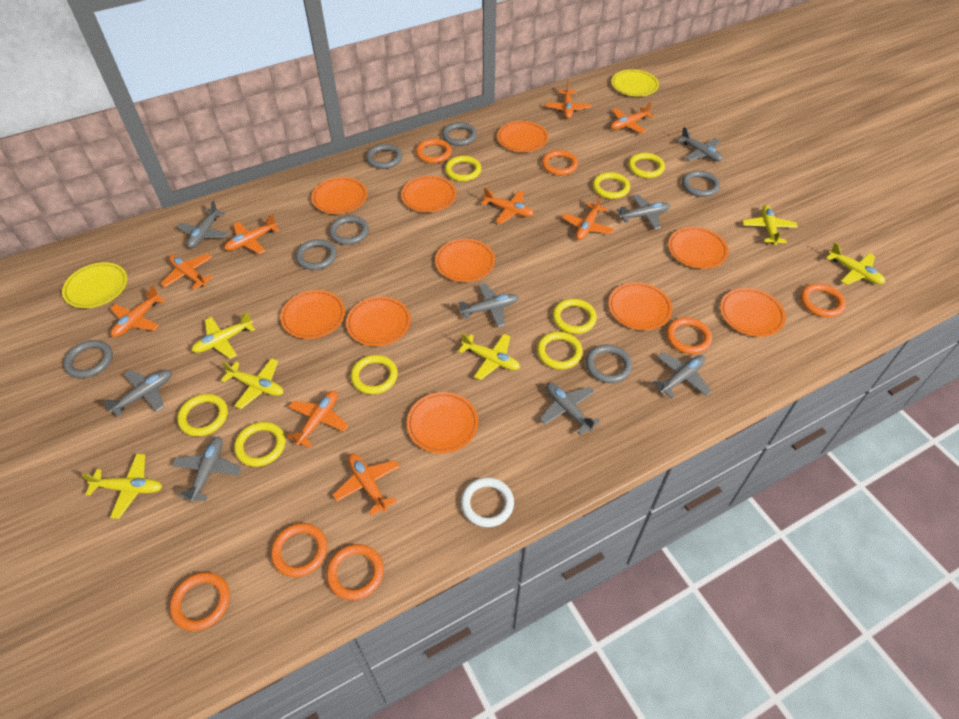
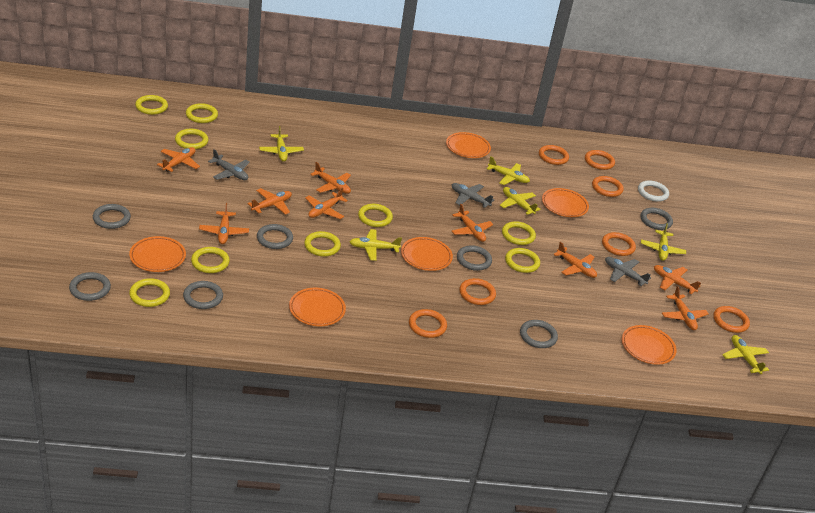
grey plane: 8 -> 3
orange plate: 10 -> 6
yellow plate: 2 -> 0
yellow ring: 8 -> 9

